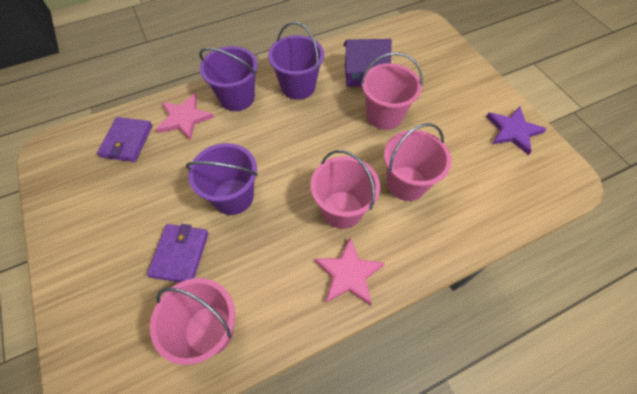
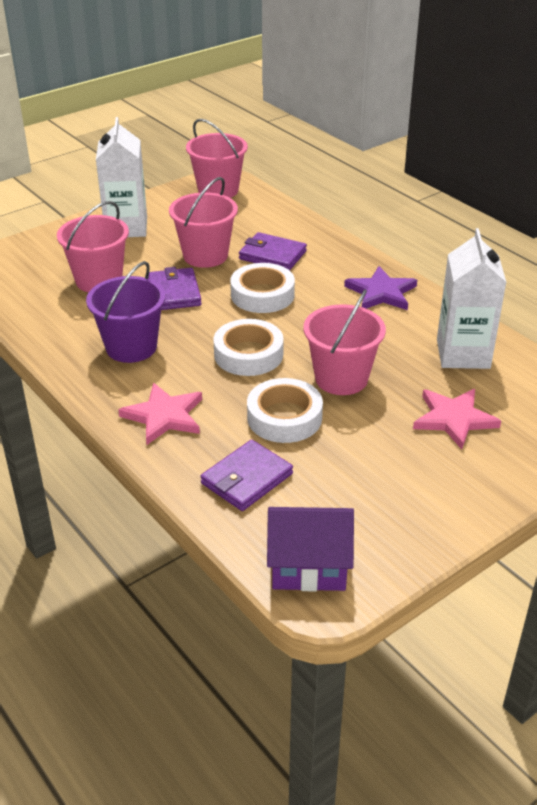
purple bucket: 3 -> 1
purple wallet: 2 -> 3
white carton: 0 -> 2
white tape: 0 -> 3

